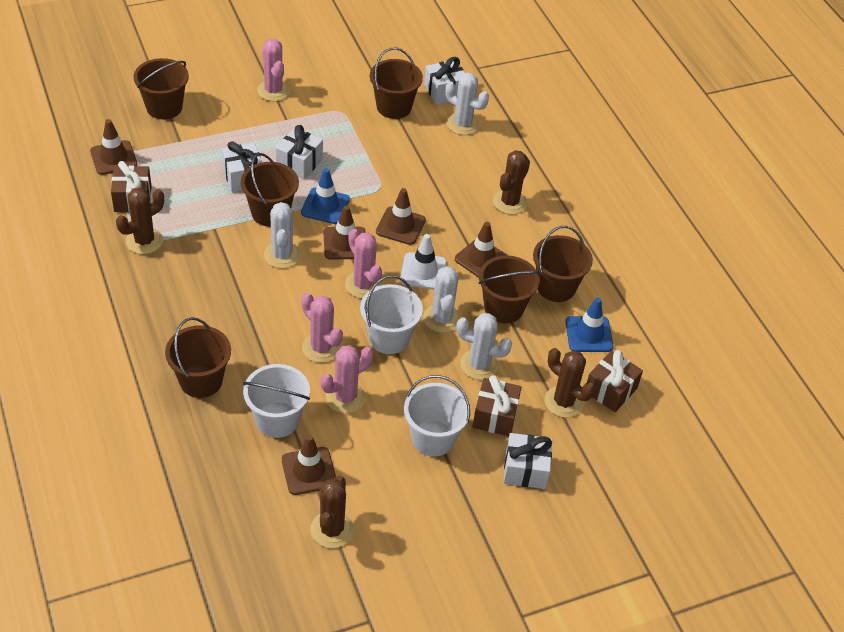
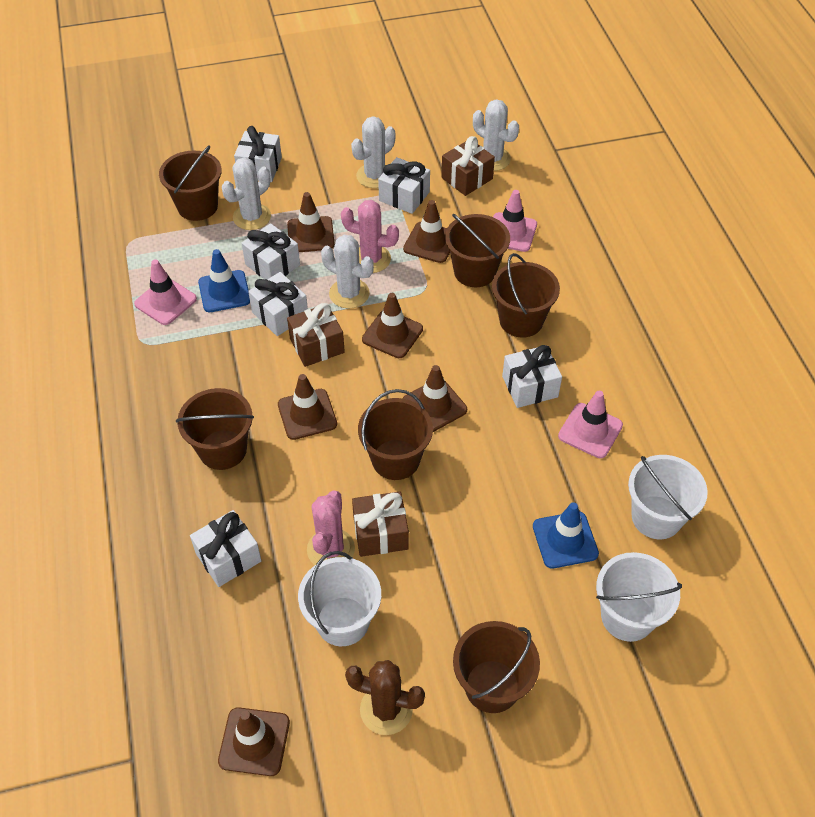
brown cactus: 4 -> 1
brown traffic cone: 5 -> 6
pink cactus: 4 -> 2
pink traffic cone: 0 -> 3
white gift: 4 -> 6
white traffic cone: 1 -> 0

